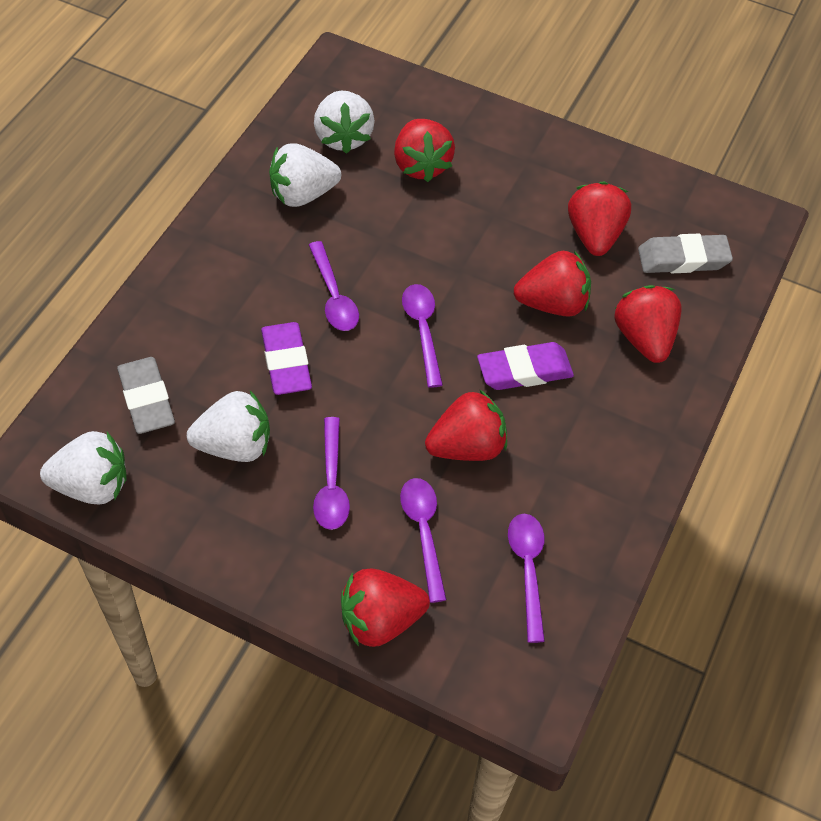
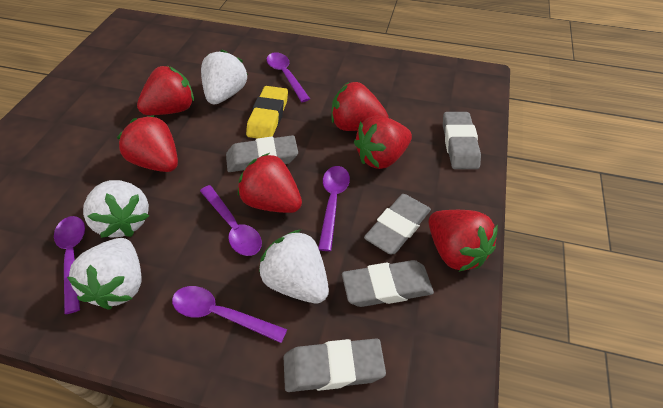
grey eraser: 2 -> 5
purple eraser: 2 -> 0
yellow eraser: 0 -> 1

